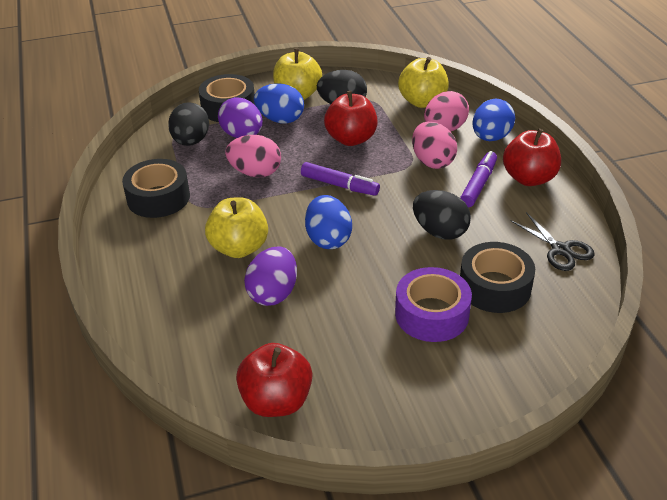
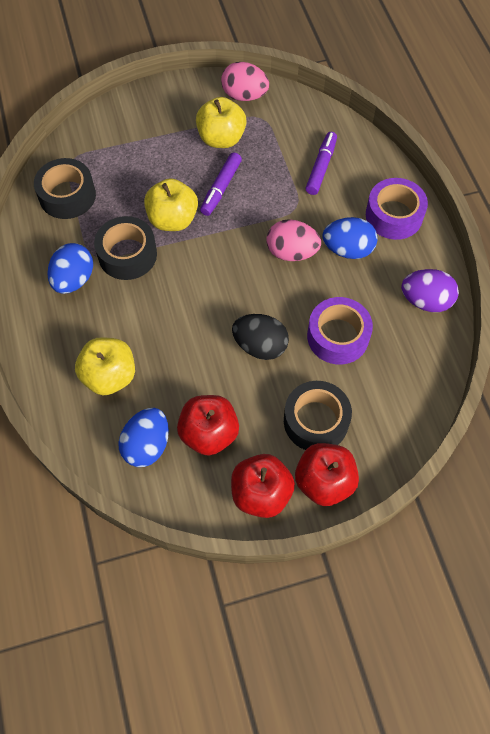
black egg: 3 -> 1
black scissors: 1 -> 0
pink egg: 3 -> 2
purple egg: 2 -> 1
purple tape: 1 -> 2

